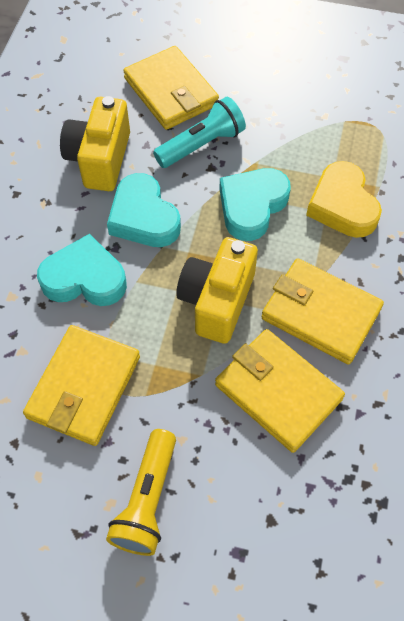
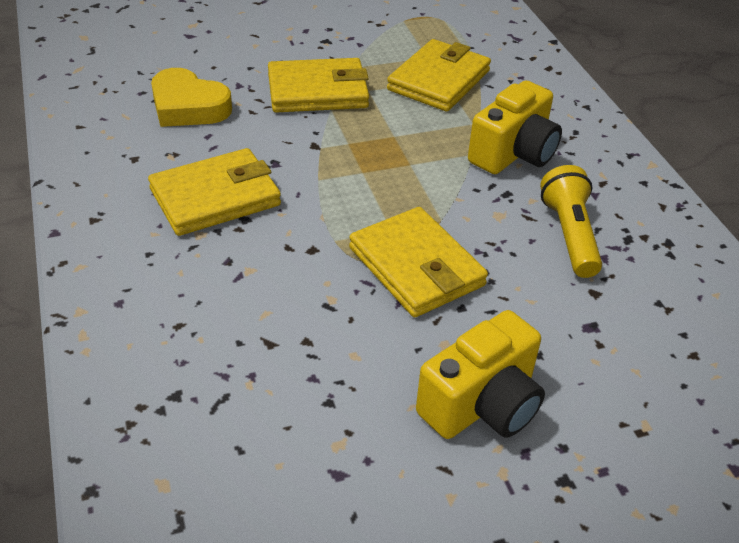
turquoise flashlight: 1 -> 0
turquoise heart: 3 -> 0

